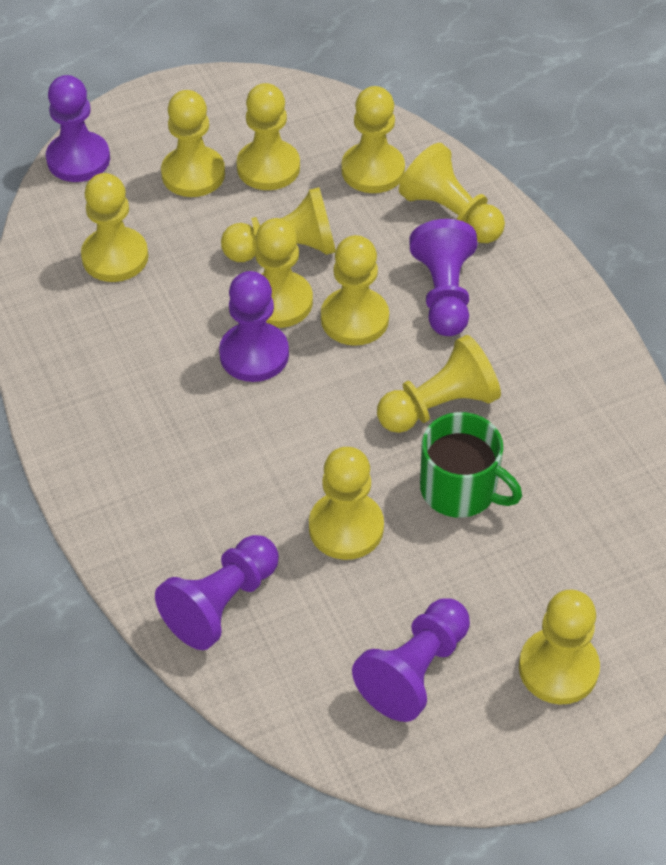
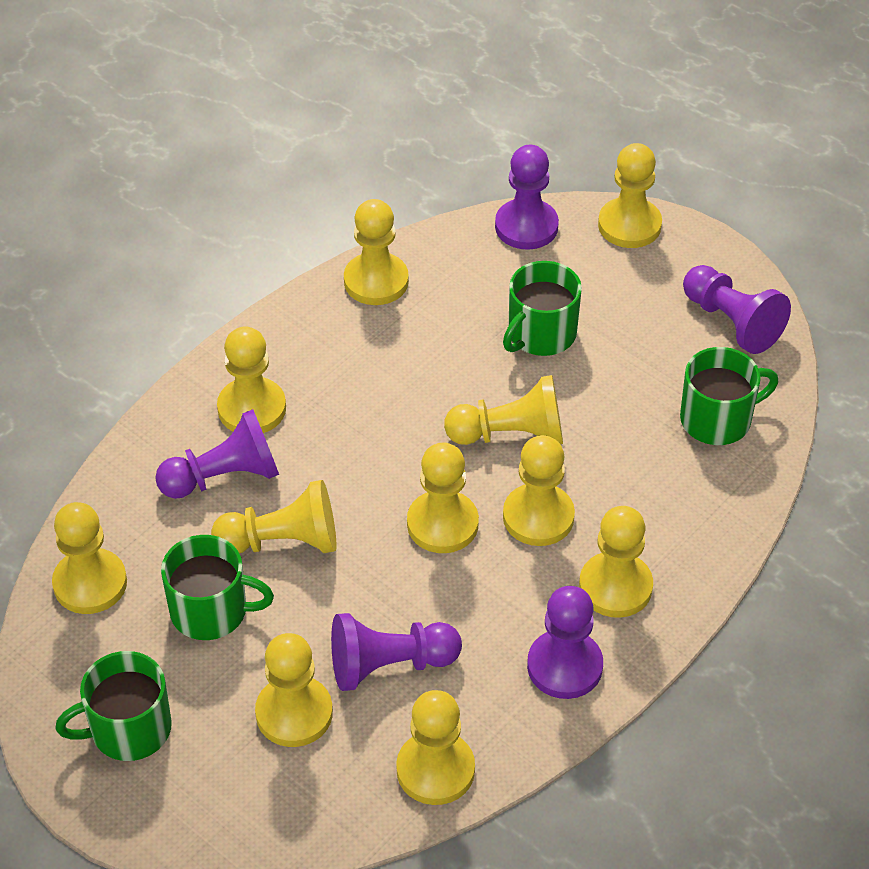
green mug: 1 -> 4

